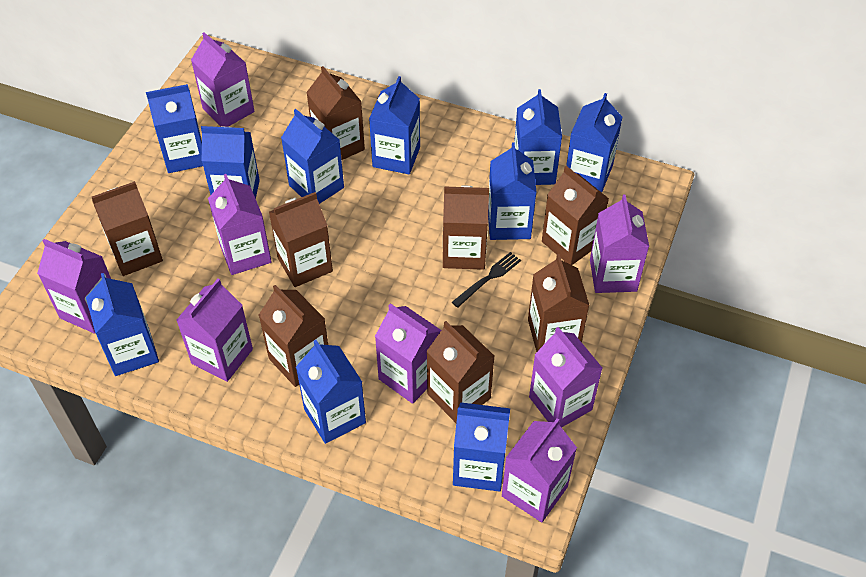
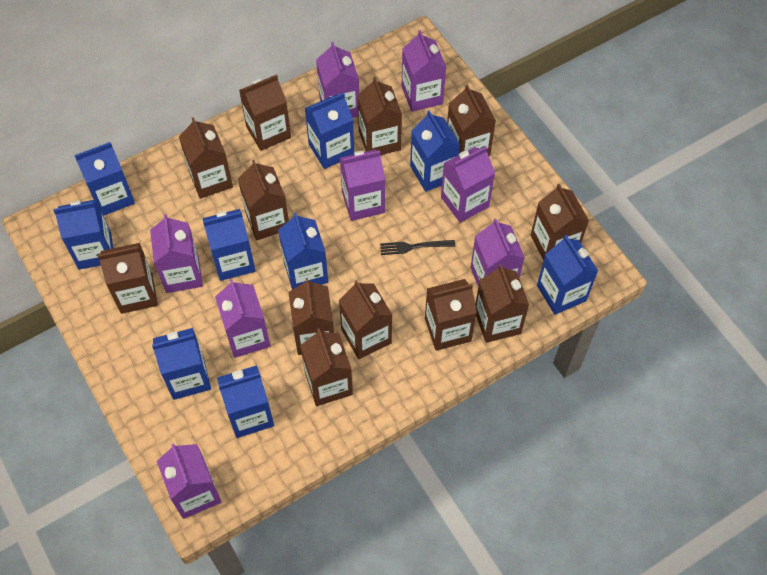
blue carton: 10 -> 9
brown carton: 8 -> 12

